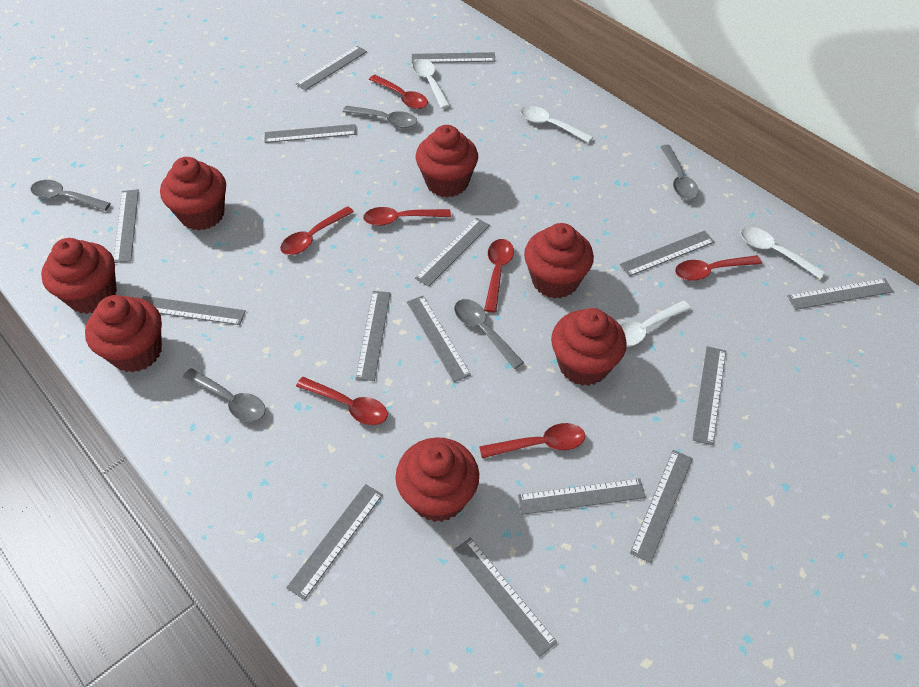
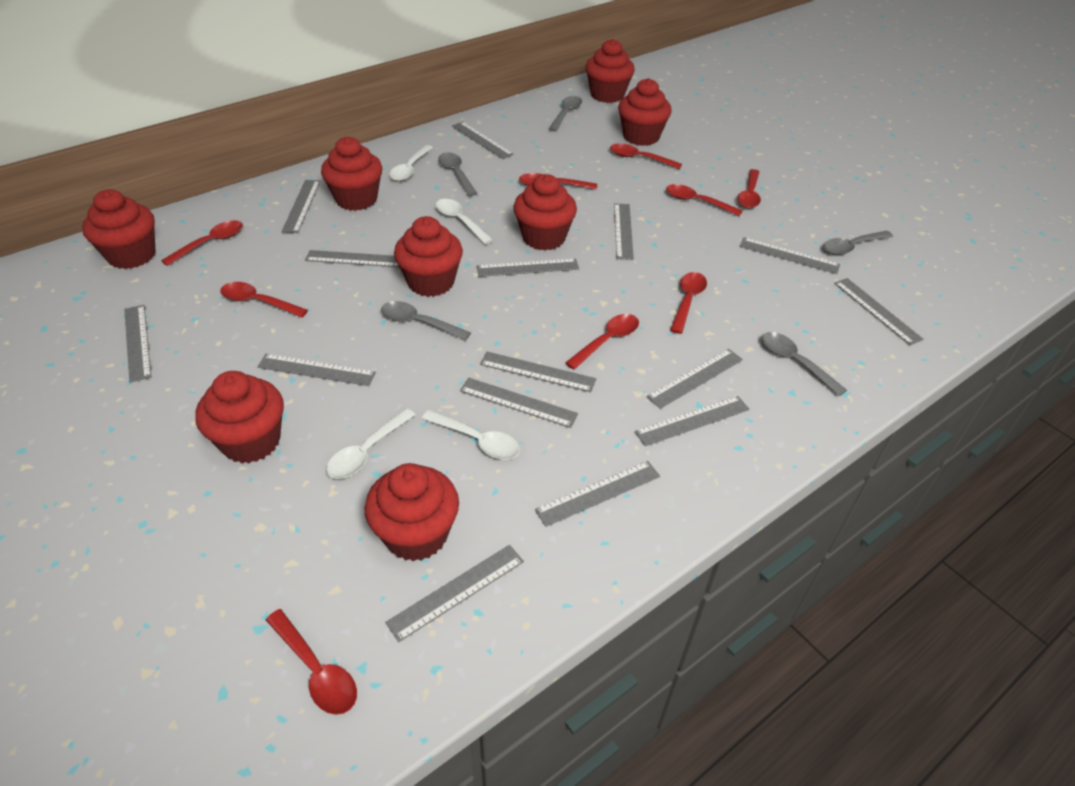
red cupcake: 7 -> 8
red spoon: 7 -> 9

